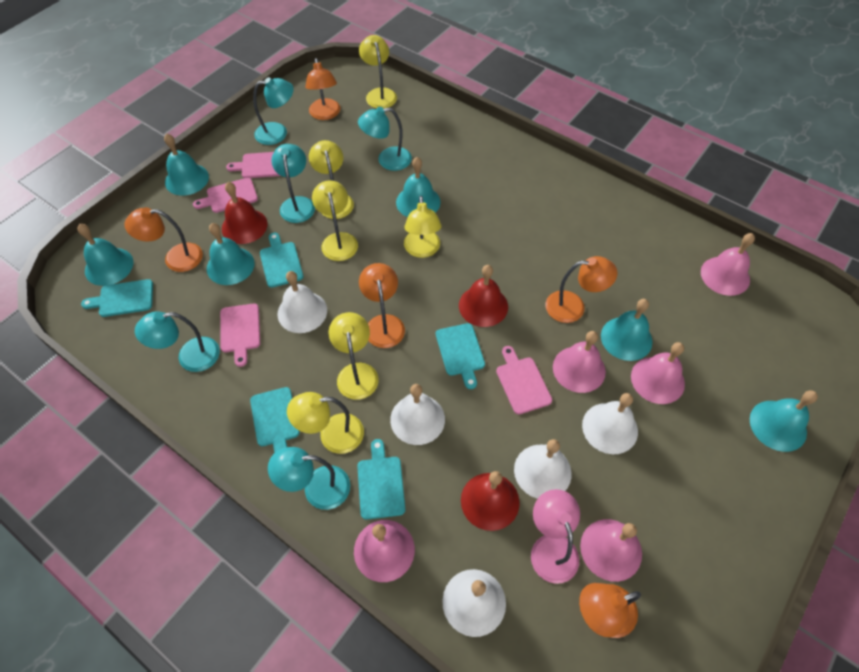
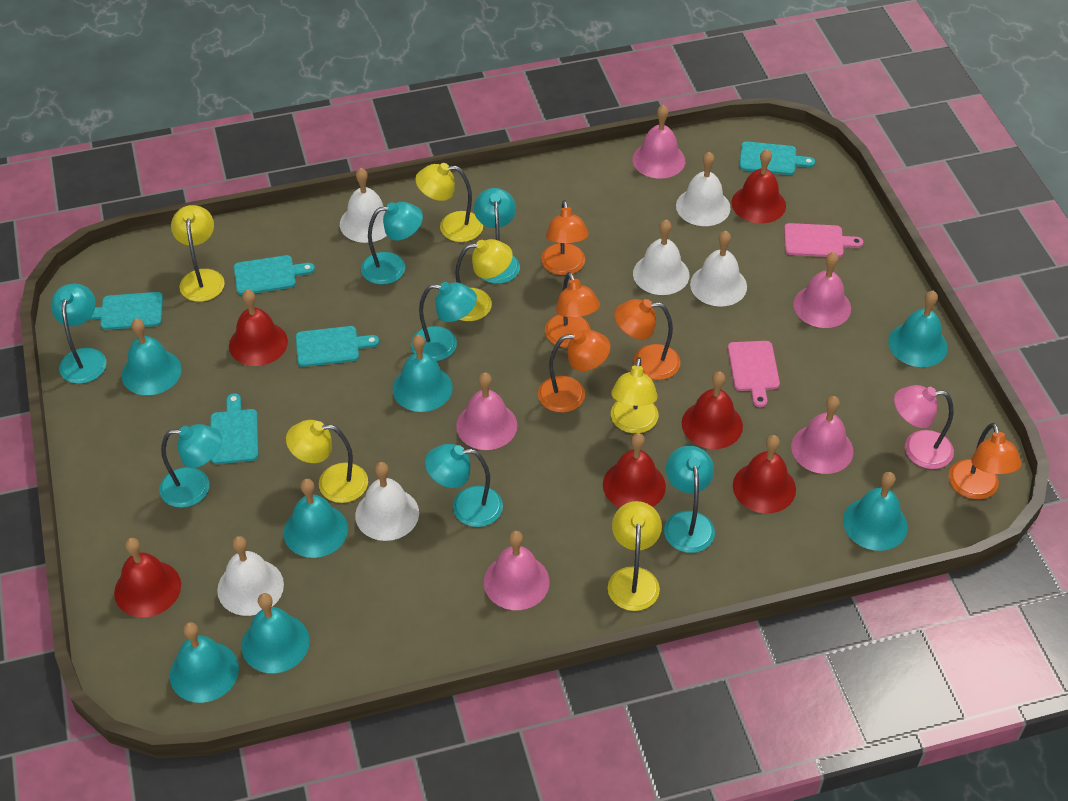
pink cutting board: 4 -> 2
red bell: 3 -> 6
turquoise bell: 6 -> 7
turquoise lamp: 5 -> 7
white bell: 5 -> 6

